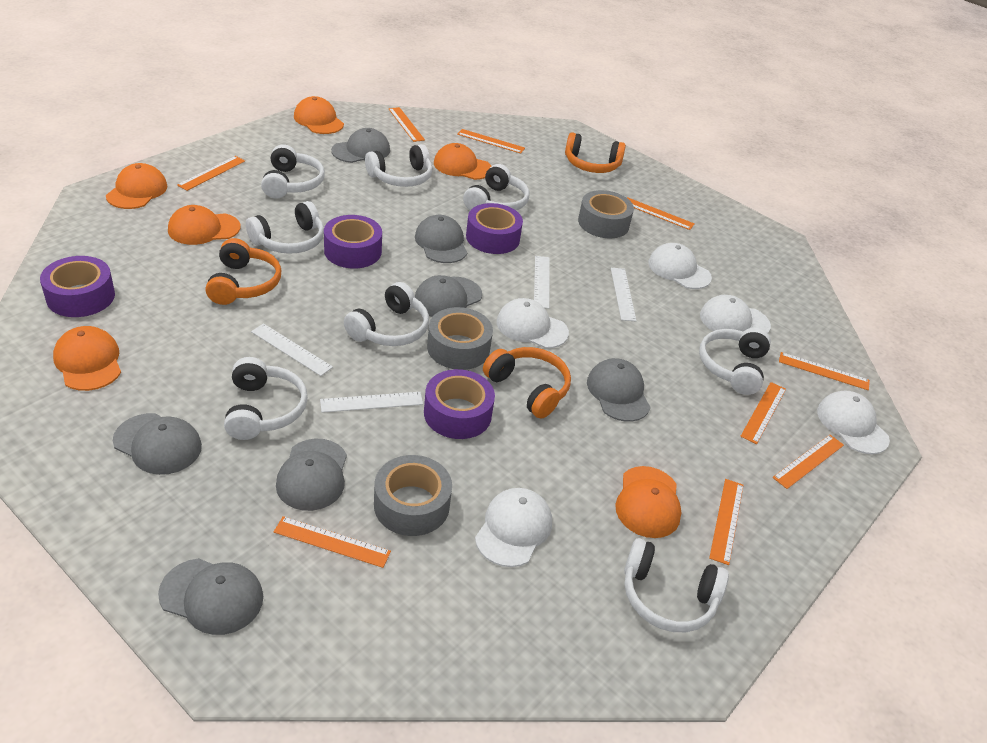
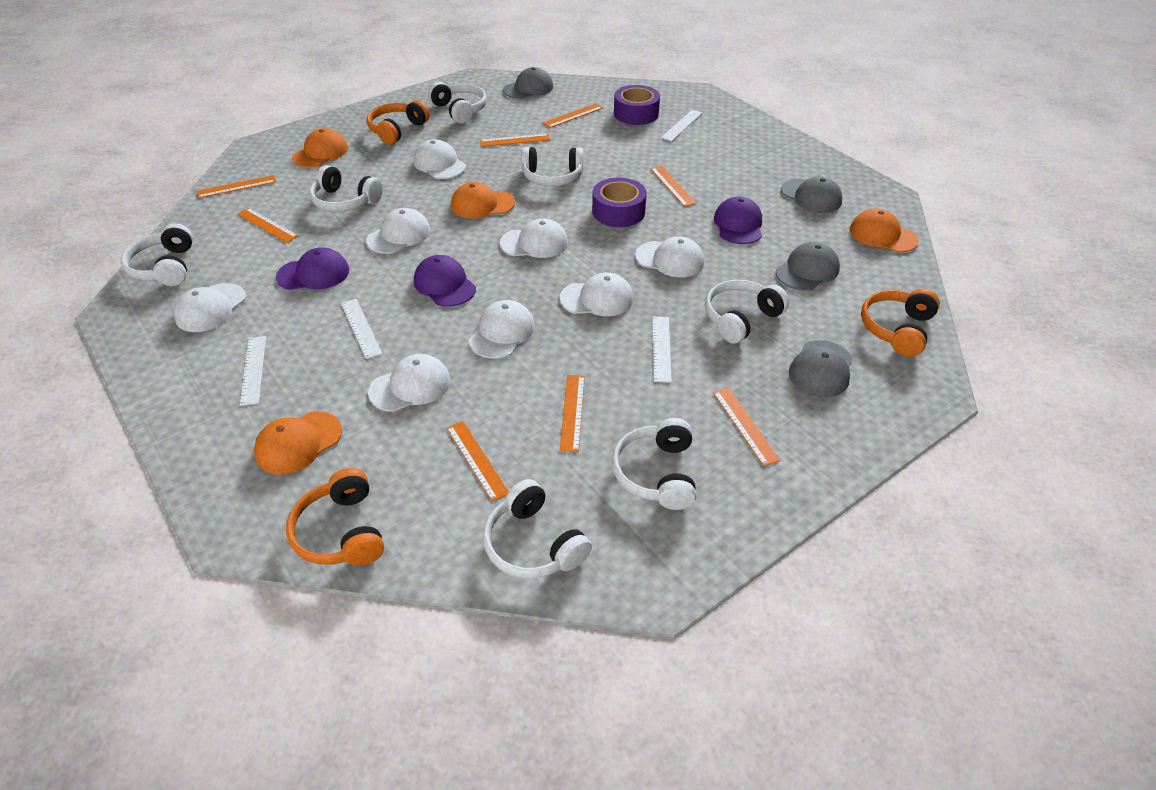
grey cap: 7 -> 4
grey tape: 3 -> 0
orange cap: 6 -> 4
orange ruler: 9 -> 8
purple cap: 0 -> 3
purple tape: 4 -> 2
white cap: 5 -> 8
white headphones: 8 -> 7

